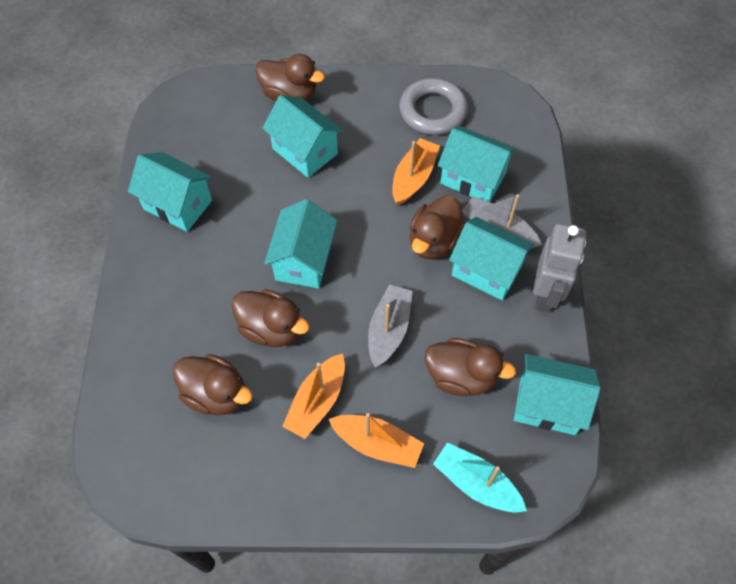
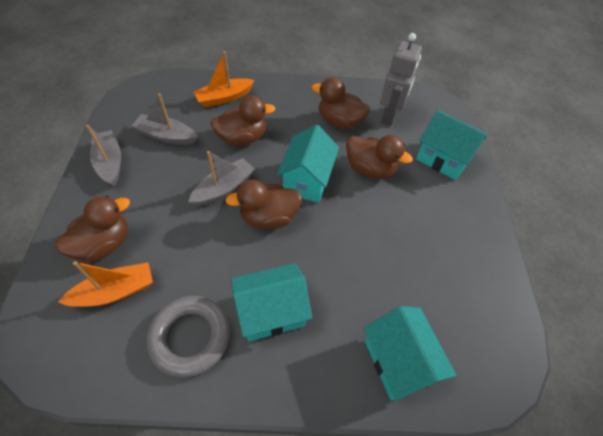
grey boat: 2 -> 3
orange boat: 3 -> 2
turquoise boat: 1 -> 0
turquoise house: 6 -> 4

